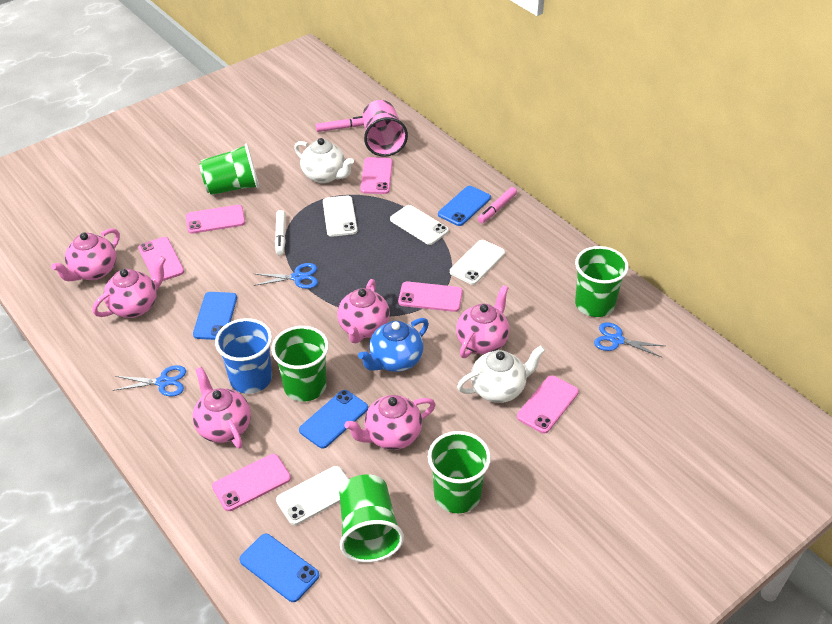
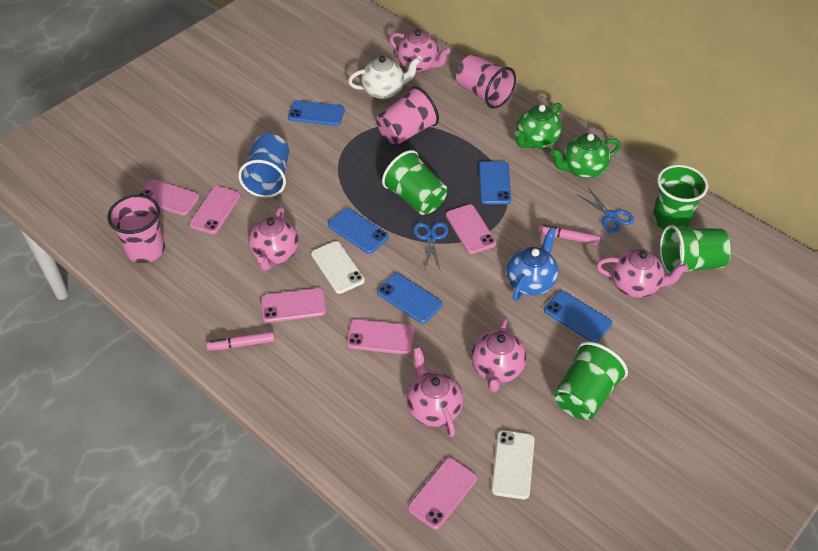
blue phone: 4 -> 5
blue scissors: 3 -> 2
green cup: 5 -> 4
green teapot: 0 -> 2
pink cup: 1 -> 3
pink teapot: 6 -> 5
white marker: 1 -> 0
white phone: 4 -> 2
white teapot: 2 -> 1

